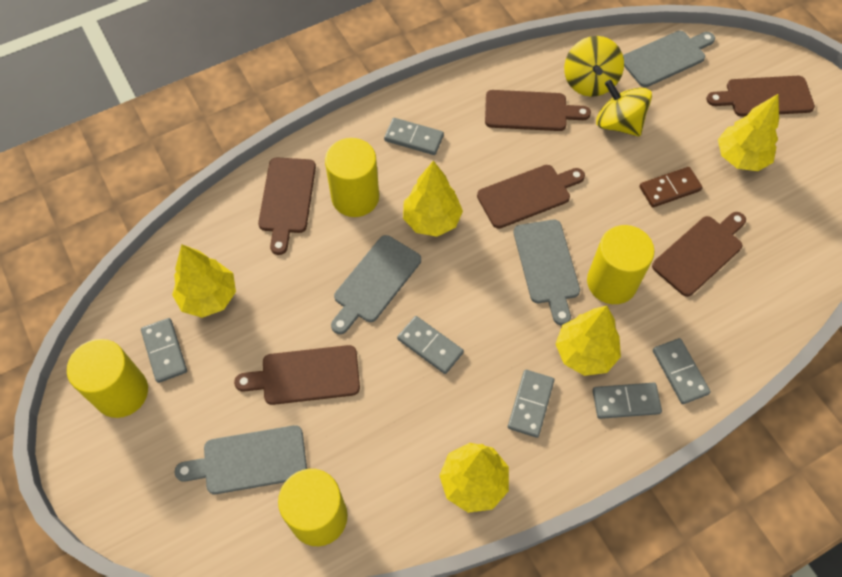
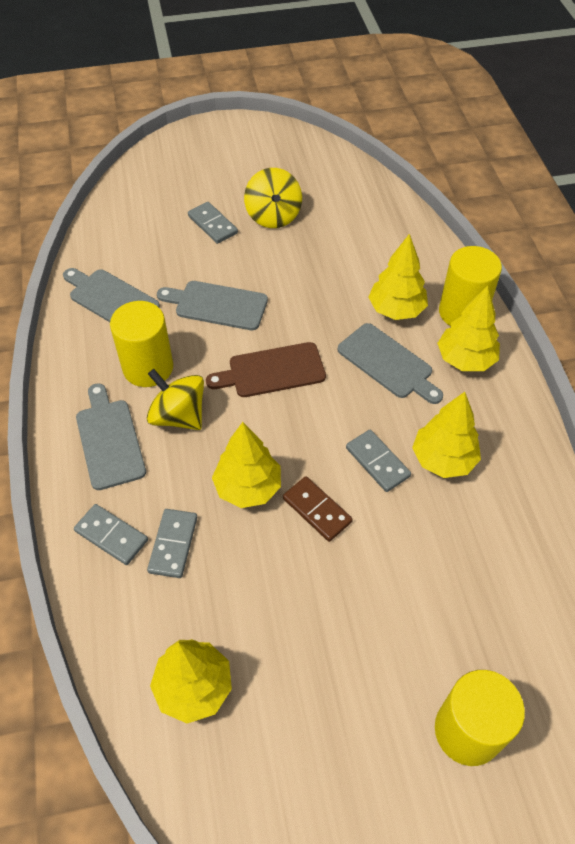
brown cutting board: 6 -> 1
grey domino: 6 -> 4
yellow cylinder: 4 -> 3

